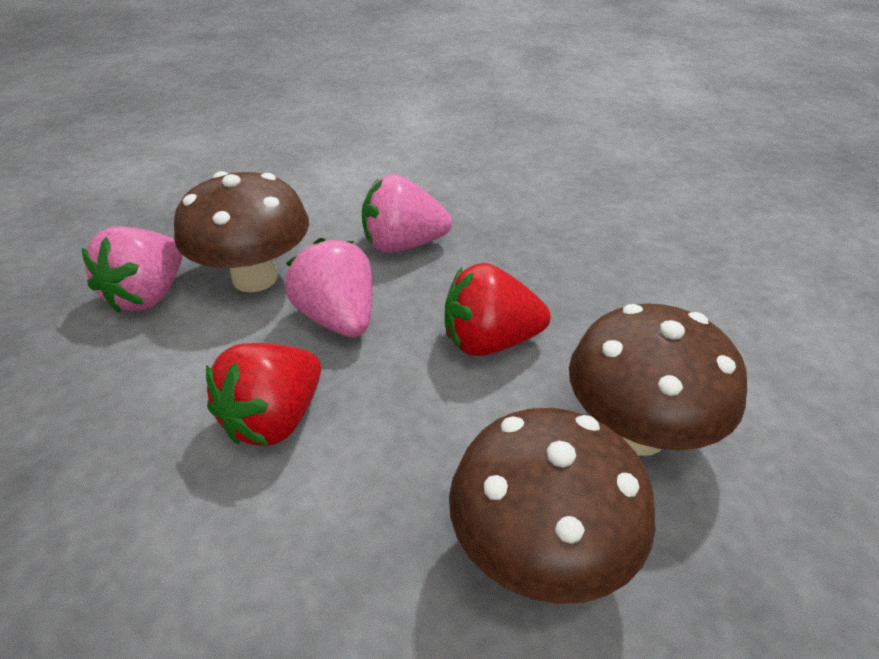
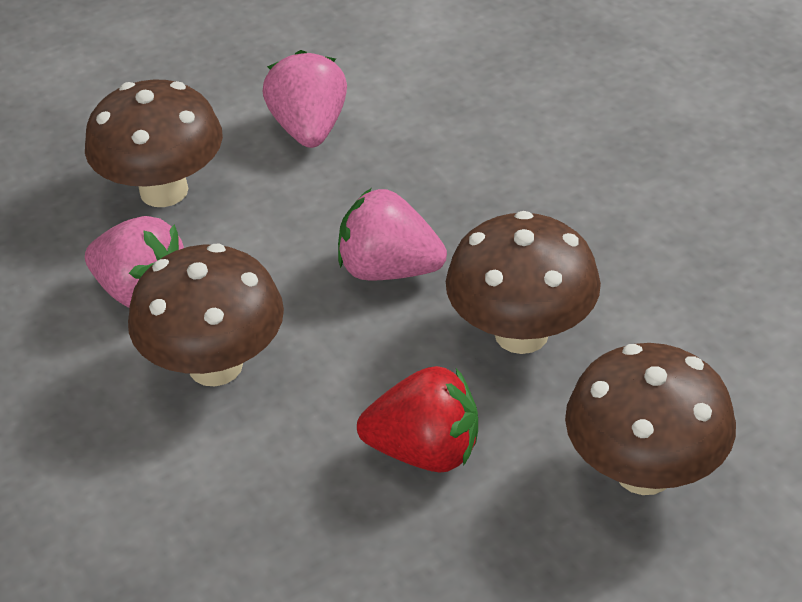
brown mushroom: 3 -> 4
red strawberry: 2 -> 1

